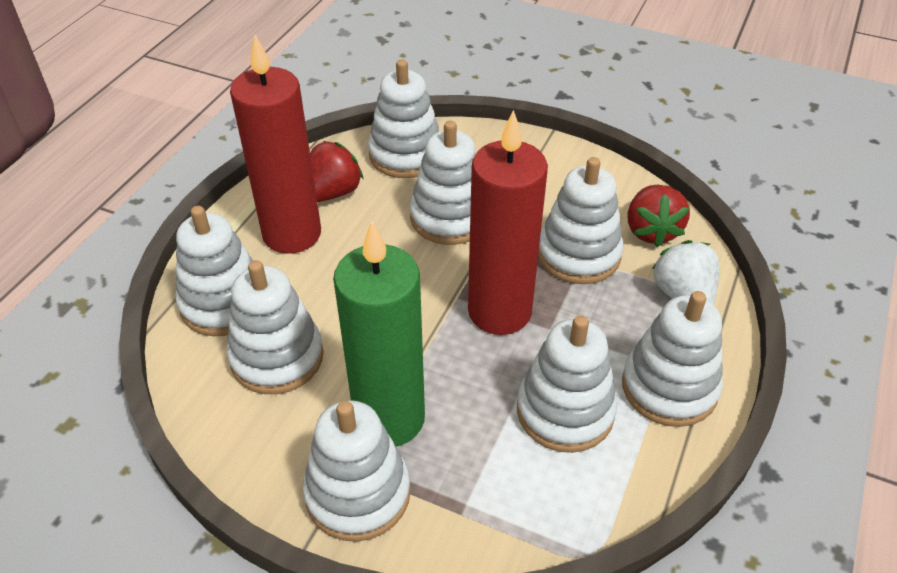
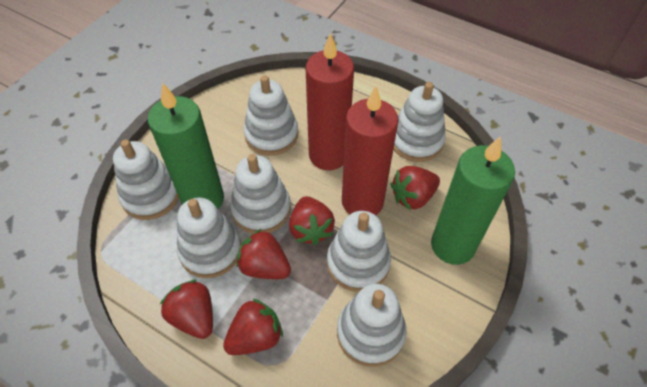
green candle: 1 -> 2
red strawberry: 2 -> 5
white stacking toy: 8 -> 7
white strawberry: 1 -> 0

